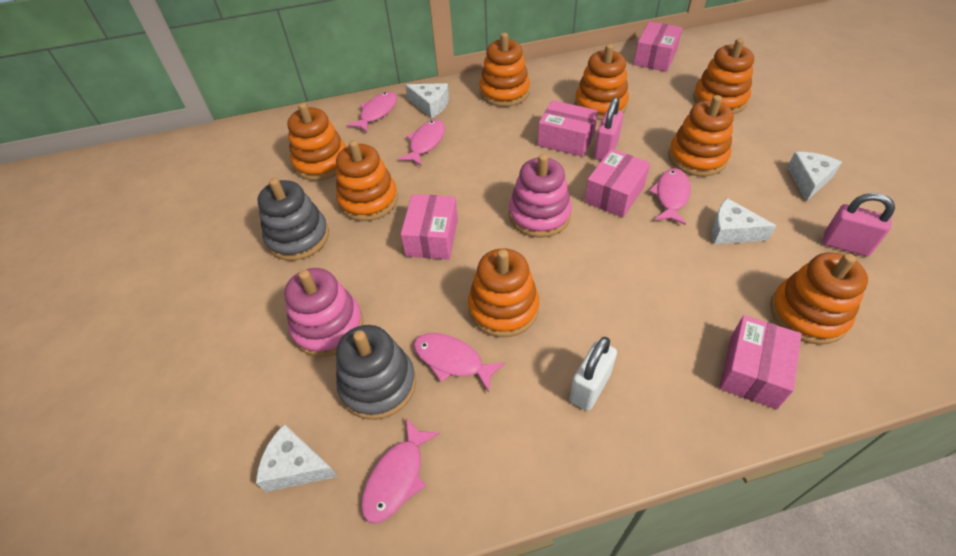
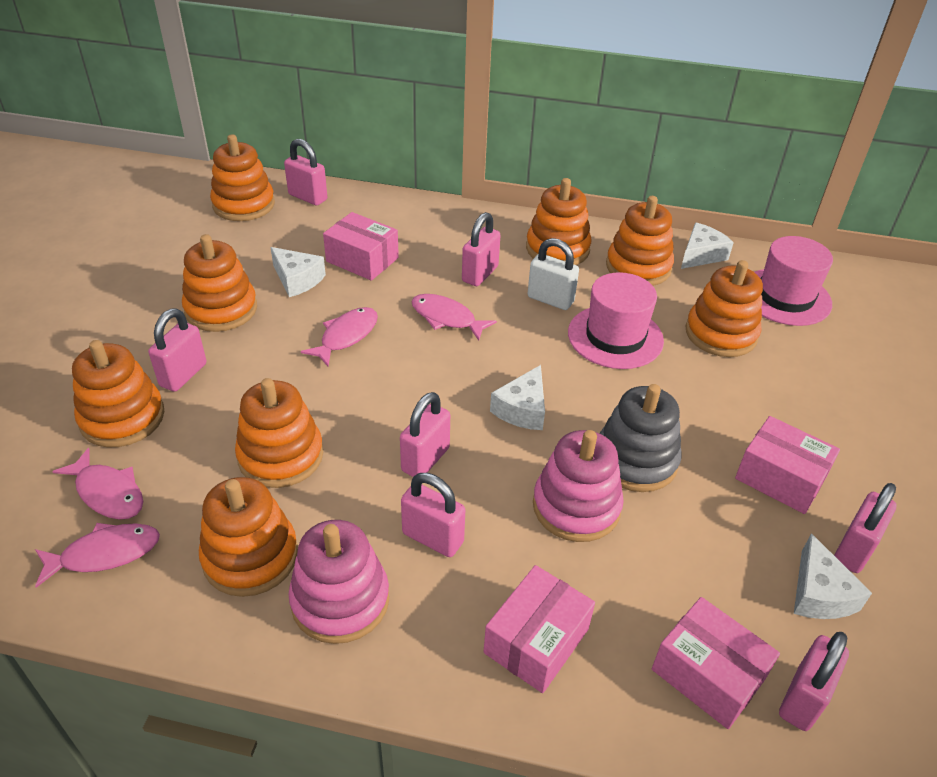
grey stacking toy: 2 -> 1
pink box: 5 -> 4
pink fish: 5 -> 4
pink hat: 0 -> 2
pink padlock: 2 -> 7

